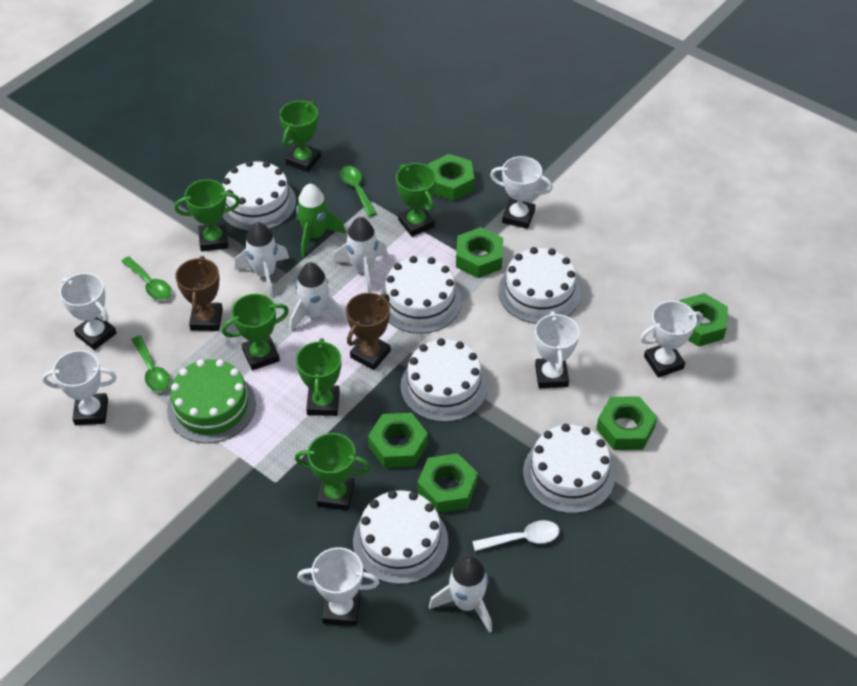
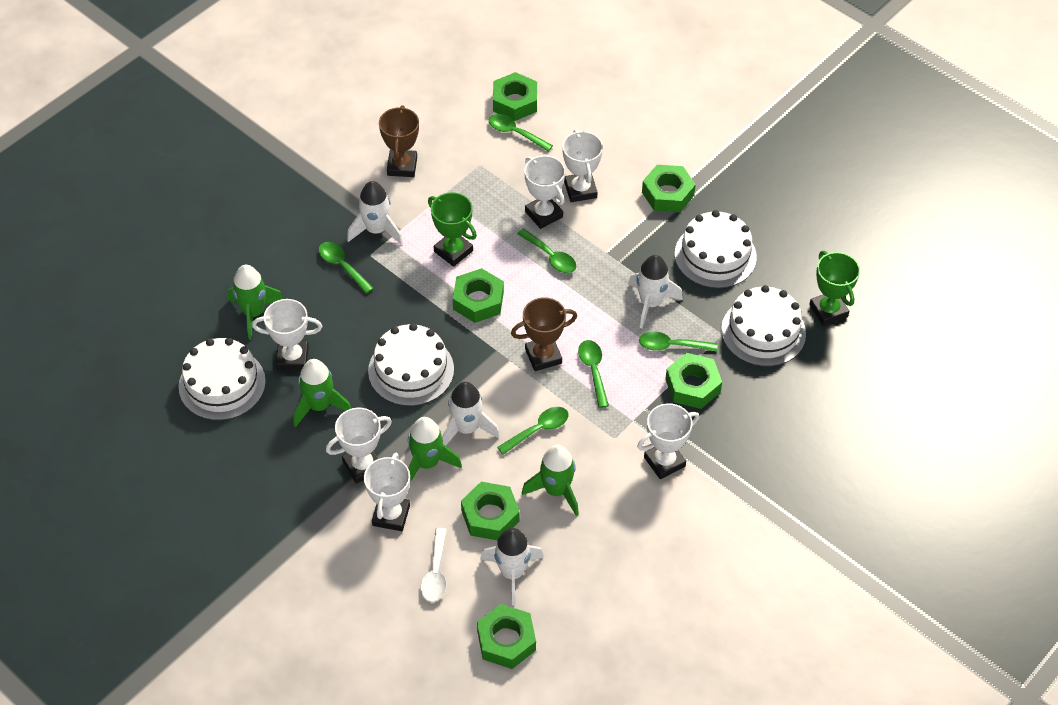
green cake: 1 -> 0
green rocket: 1 -> 4
green spoon: 3 -> 6
green trophy: 6 -> 2
white cake: 6 -> 4

